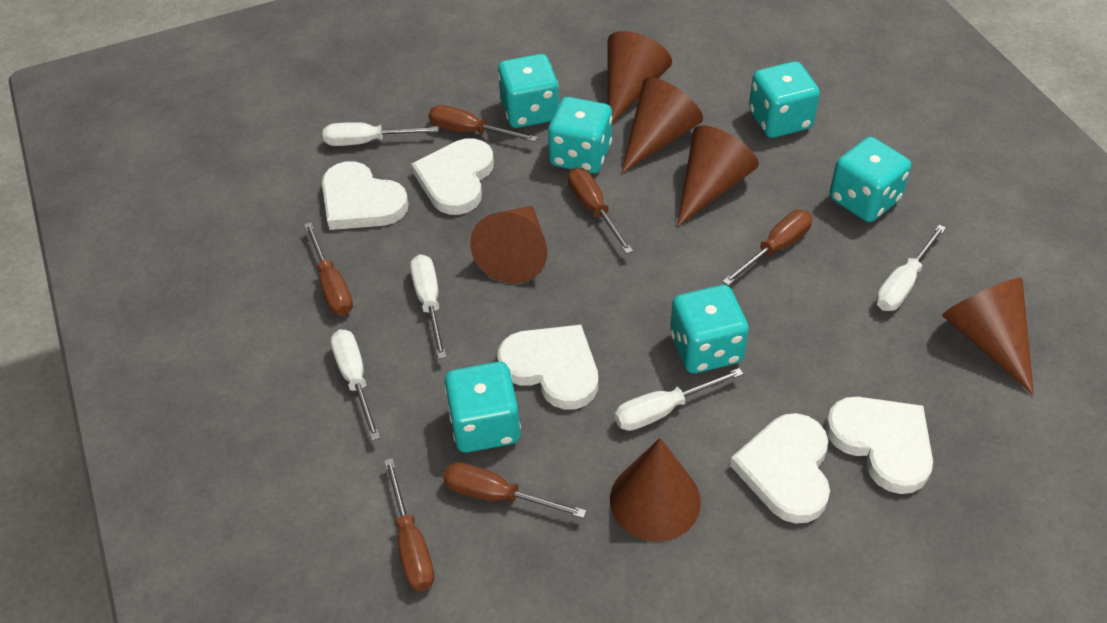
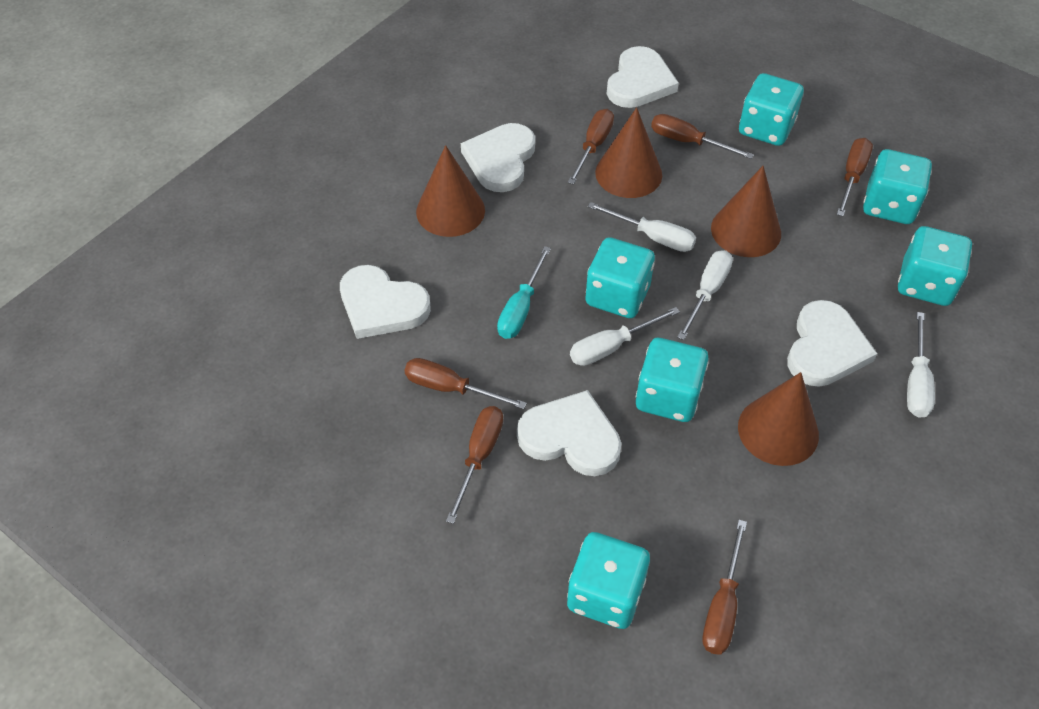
brown cone: 6 -> 4
turquoise screwdriver: 0 -> 1
white screwdriver: 5 -> 4

